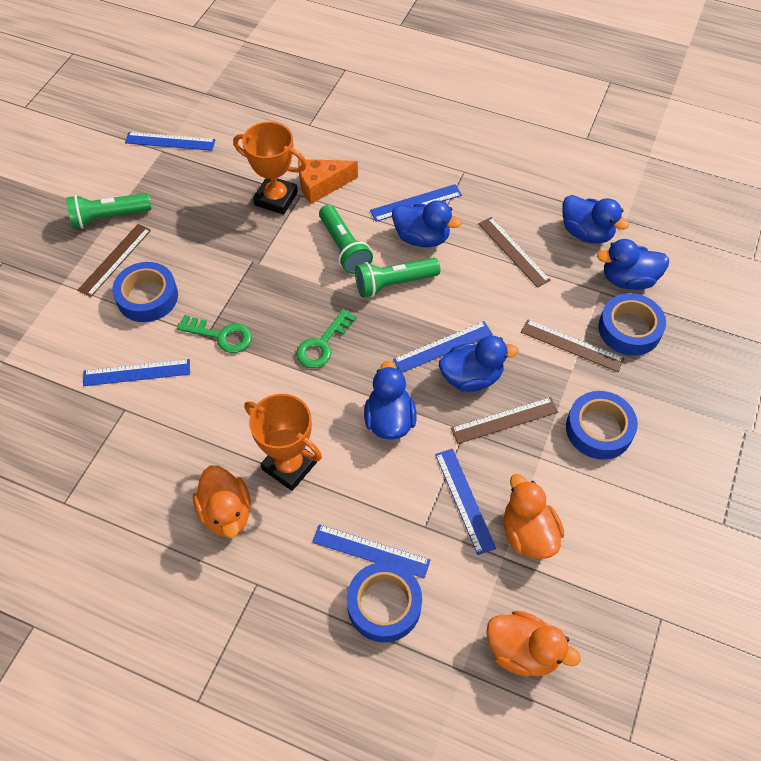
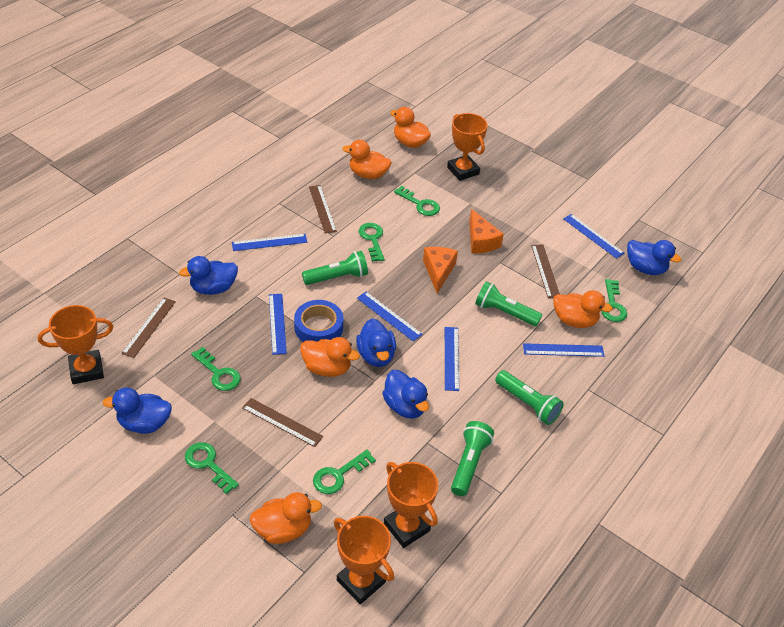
blue tape: 4 -> 1
green flashlight: 3 -> 4
green key: 2 -> 6
orange cheese: 1 -> 2
orange duck: 3 -> 5
orange trophy: 2 -> 4

